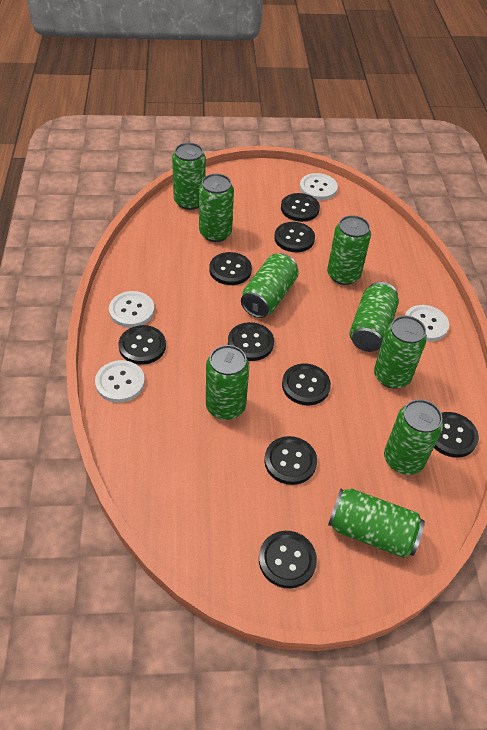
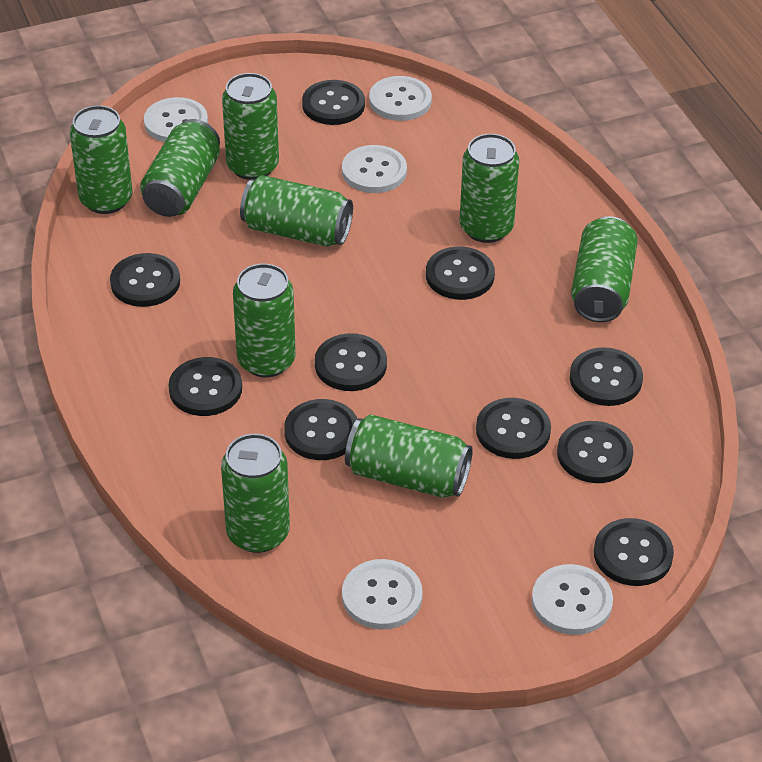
black button: 9 -> 10
white button: 4 -> 5

